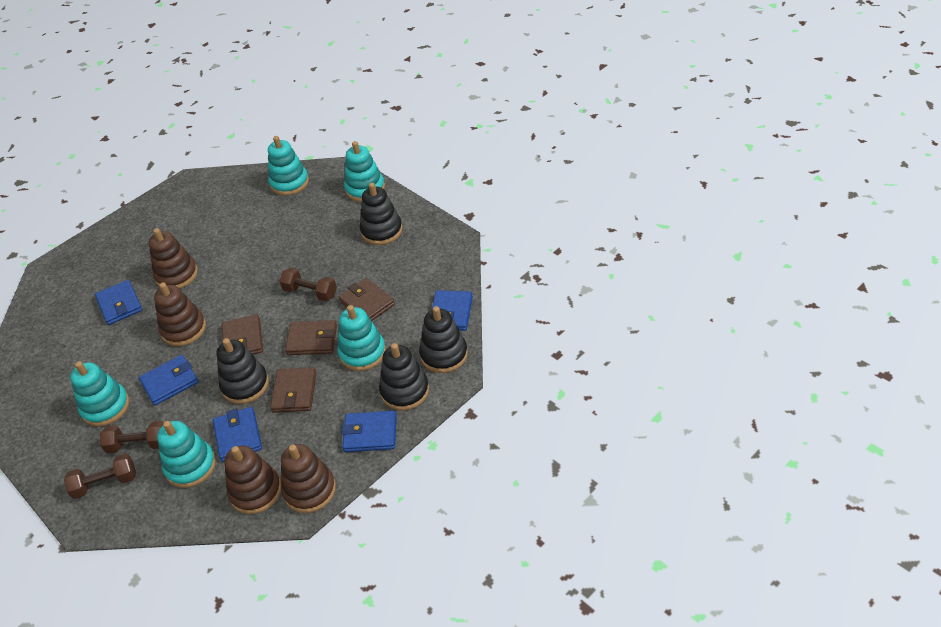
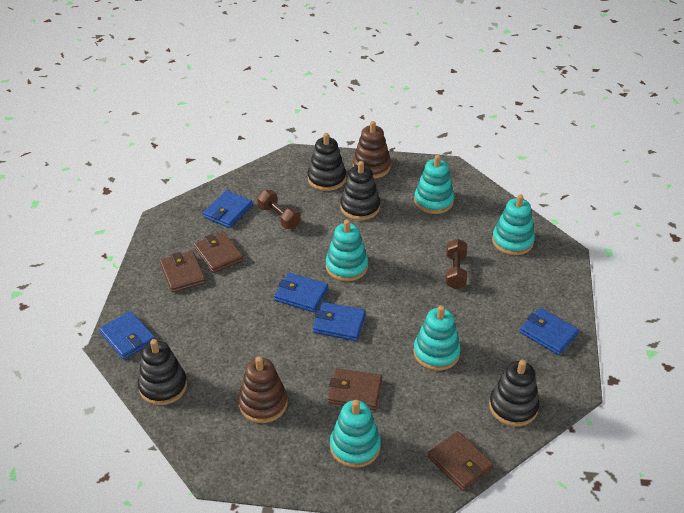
brown dumbbell: 3 -> 2
brown stacking toy: 4 -> 2

